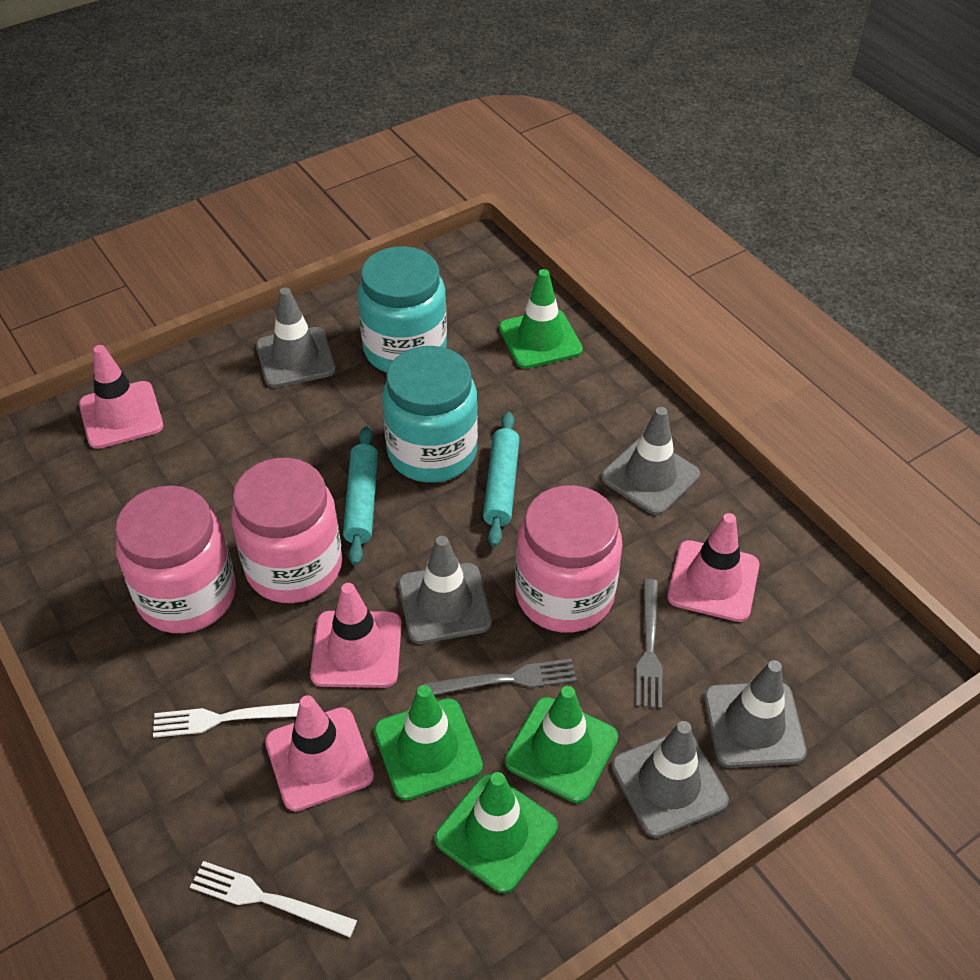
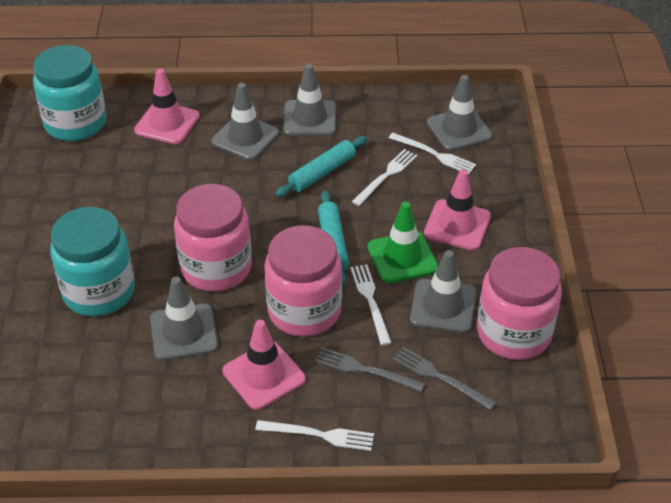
green traffic cone: 4 -> 1
pink traffic cone: 4 -> 3
white fork: 2 -> 4

